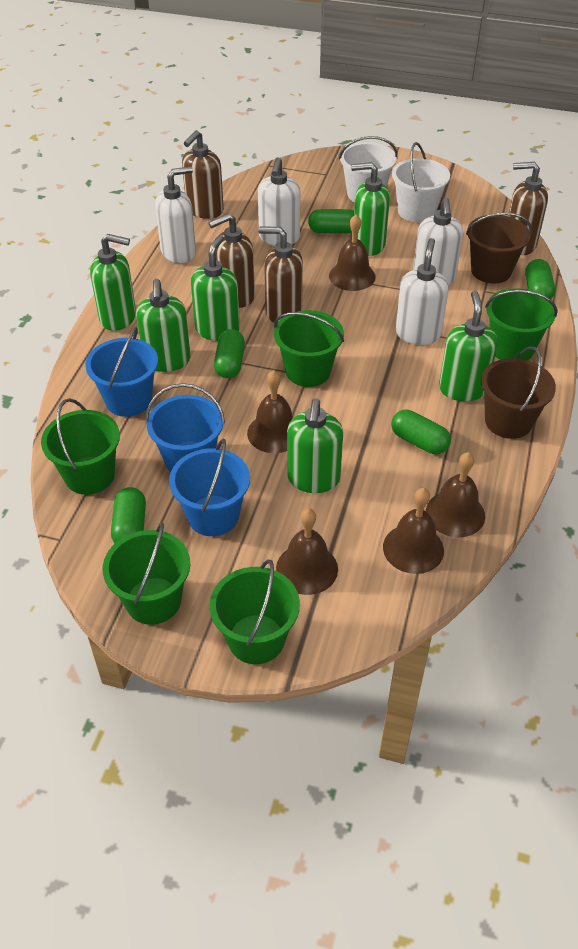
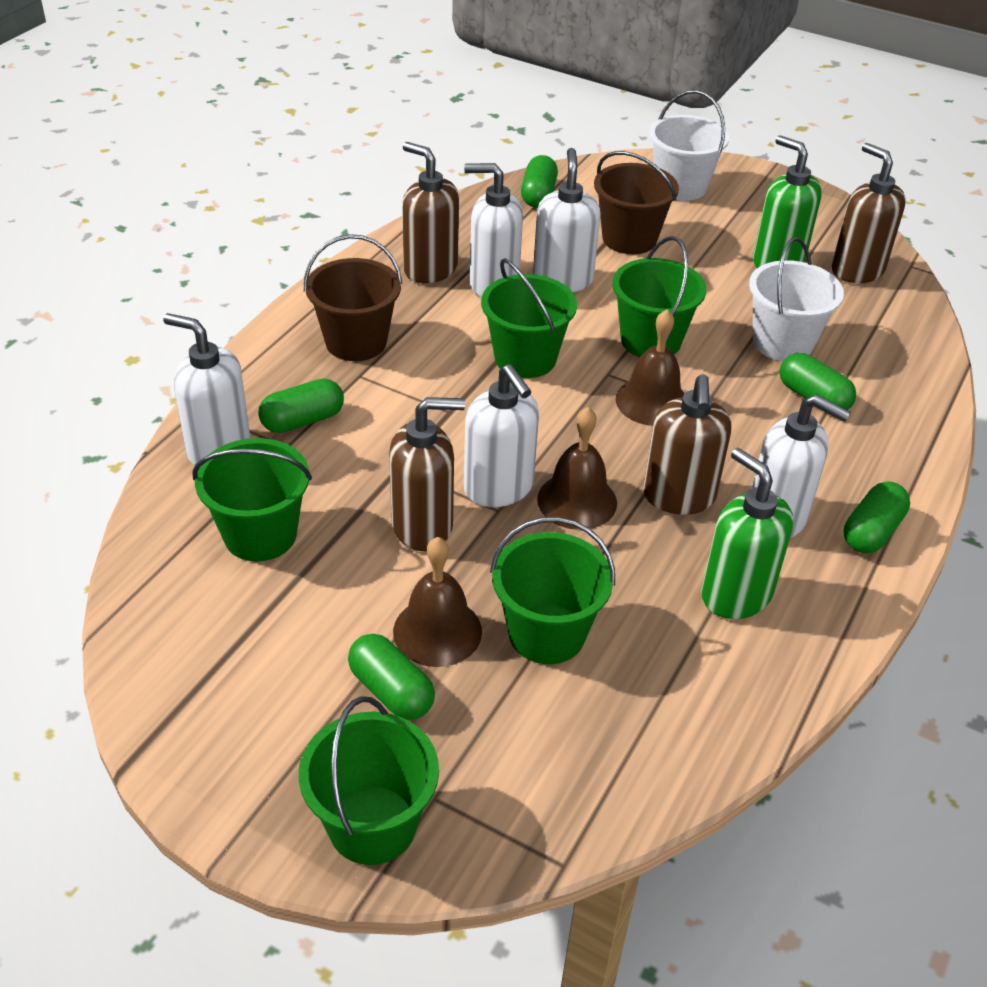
blue bucket: 3 -> 0
brown bell: 5 -> 3
green soap dispenser: 6 -> 2
white soap dispenser: 4 -> 5

